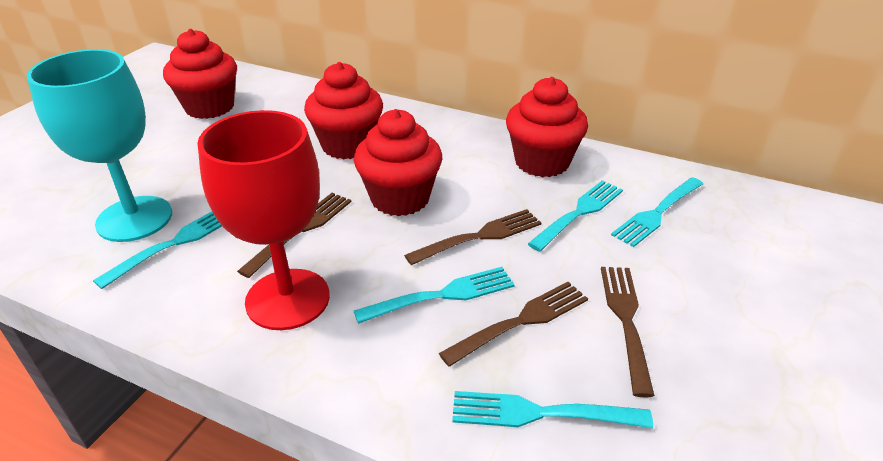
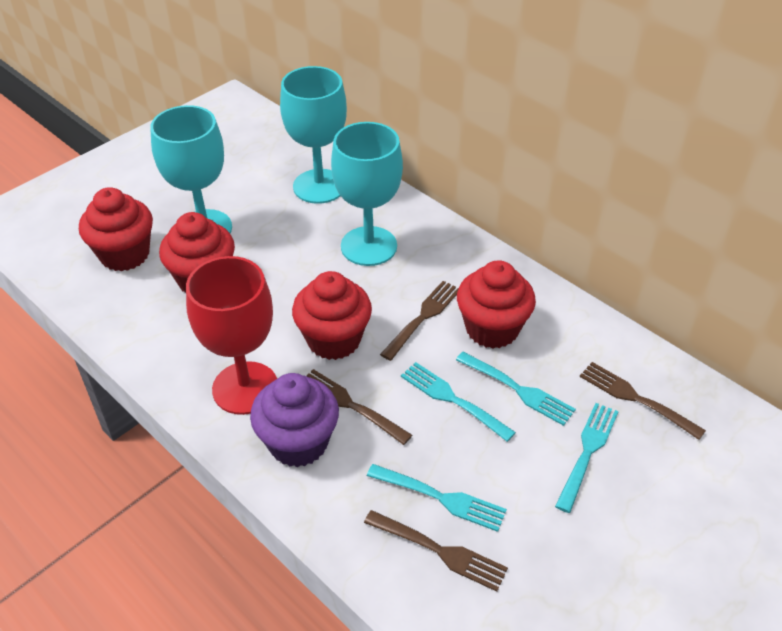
purple cupcake: 0 -> 1
turquoise fork: 5 -> 4
turquoise goblet: 1 -> 3

